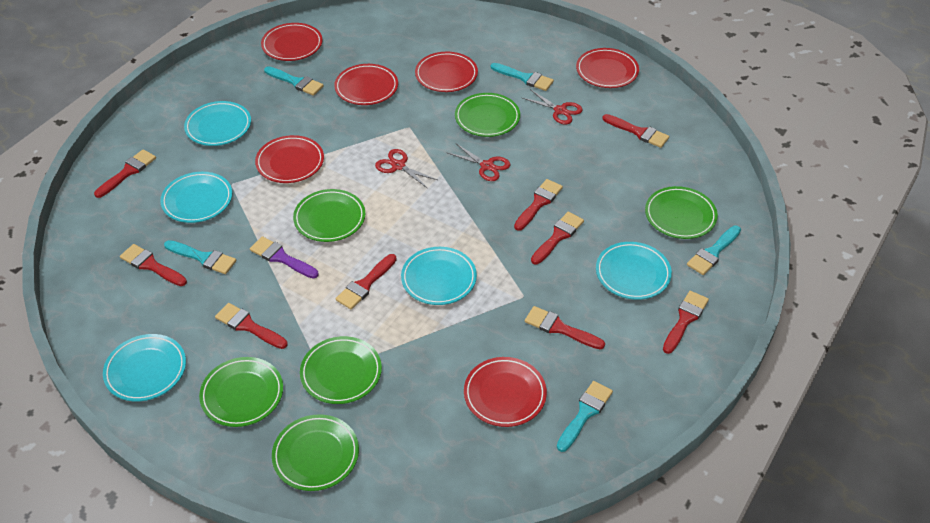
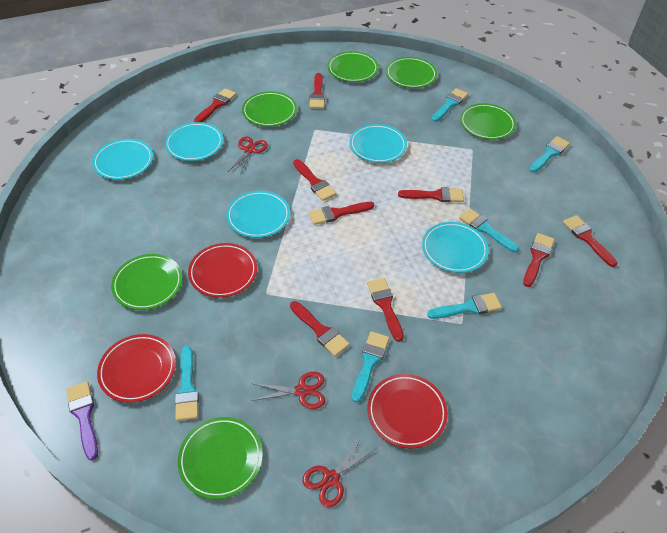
red plate: 6 -> 3
turquoise brush: 5 -> 6

